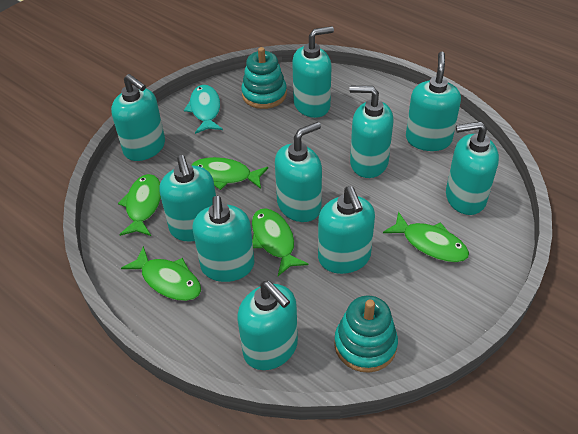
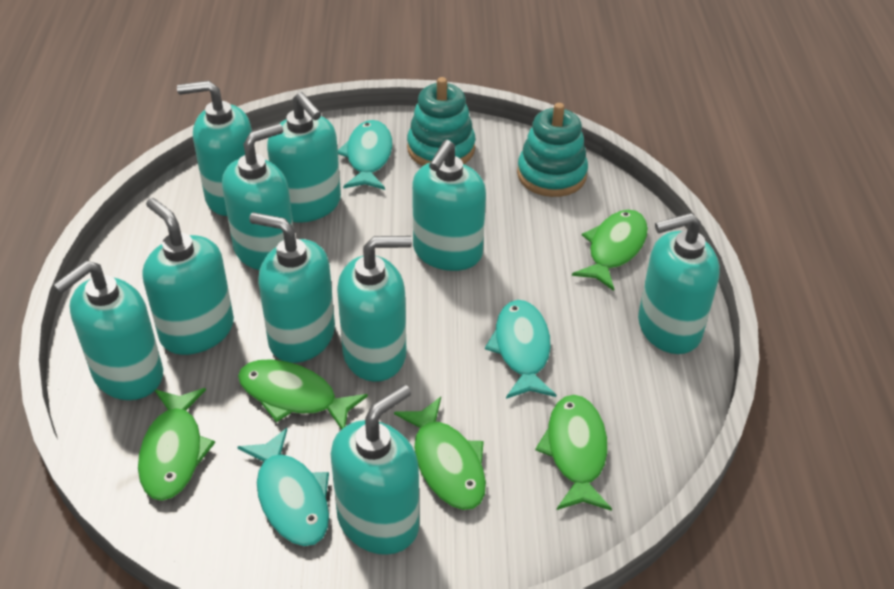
turquoise fish: 1 -> 3

